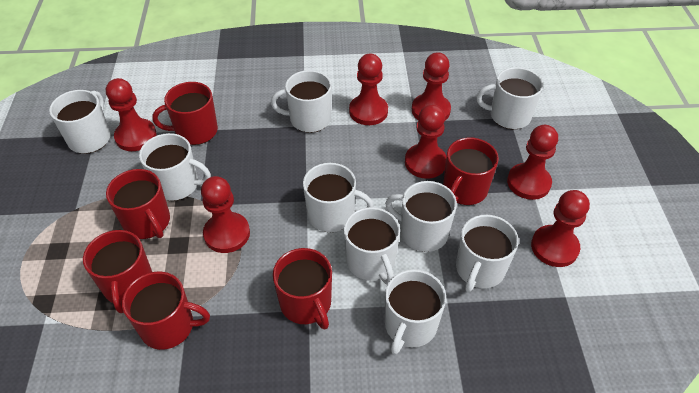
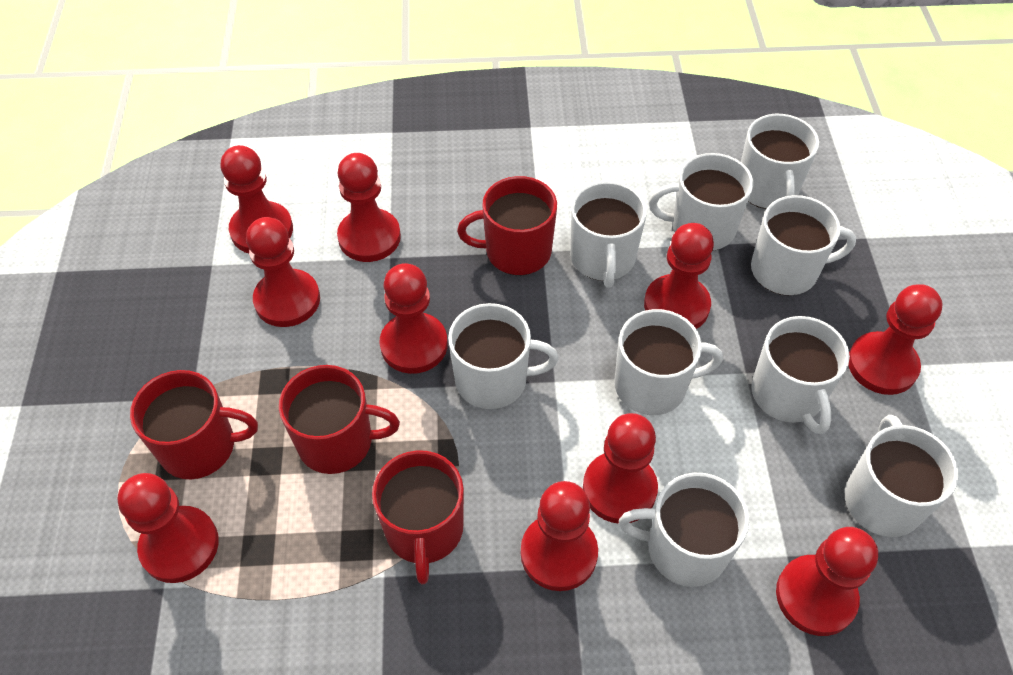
red mug: 6 -> 4
red pawn: 7 -> 10

